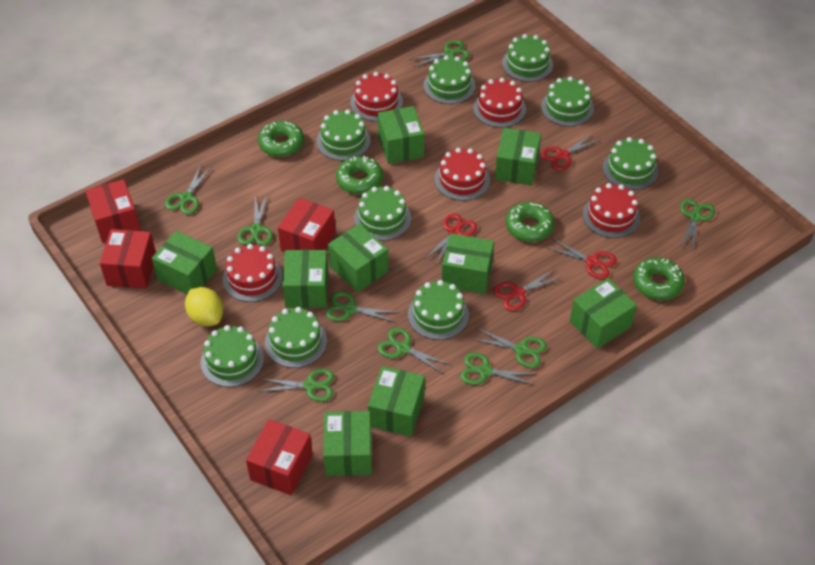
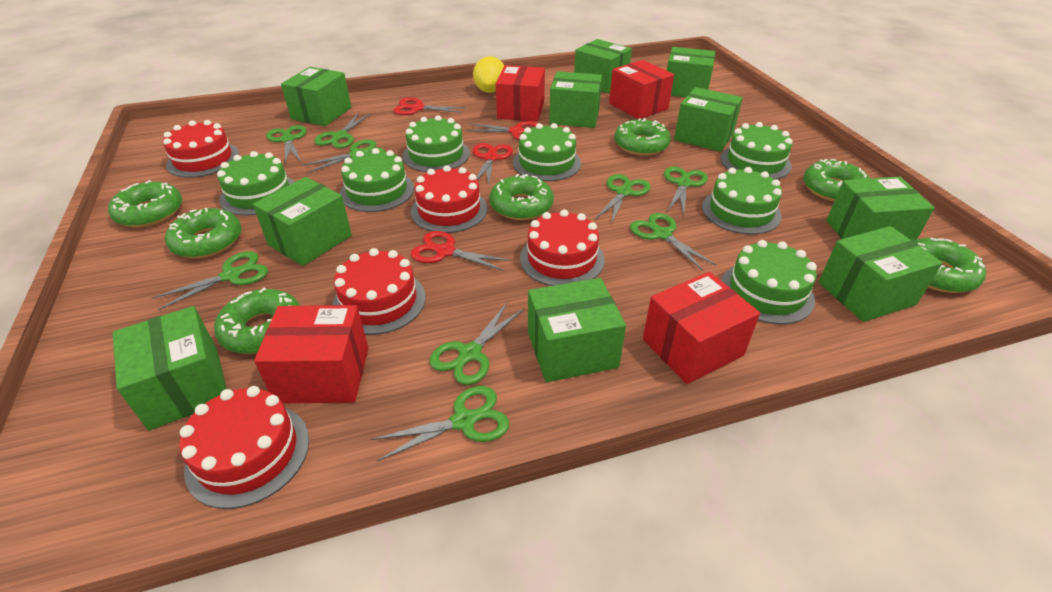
green box: 9 -> 10
green cake: 9 -> 7
green donut: 4 -> 7

